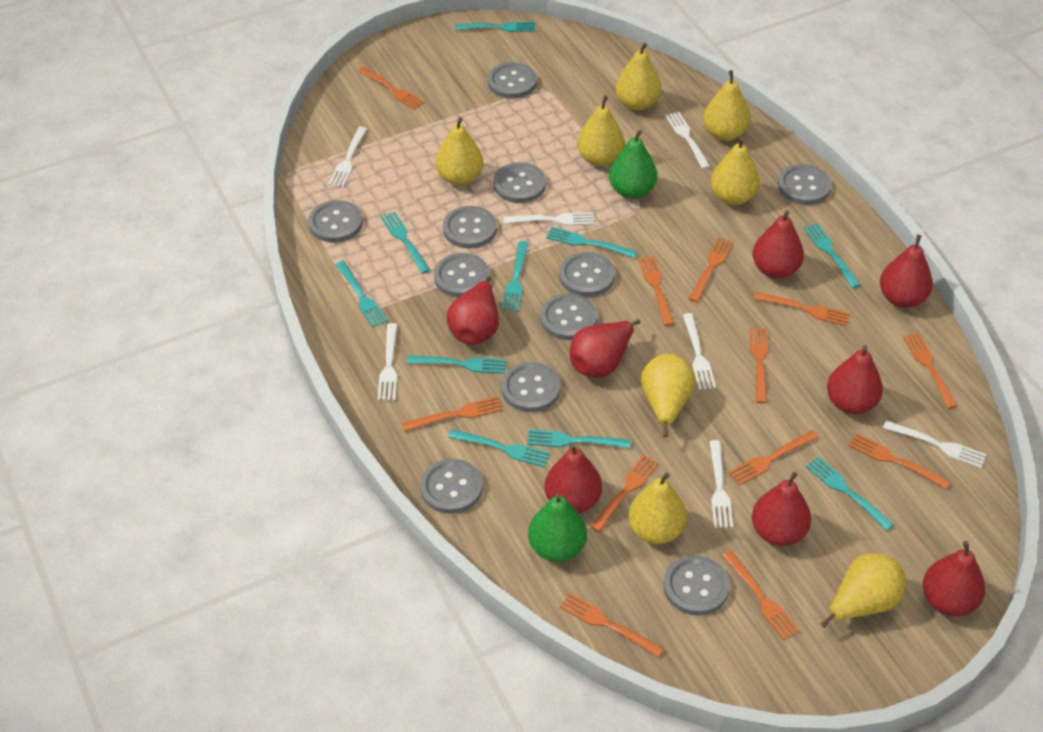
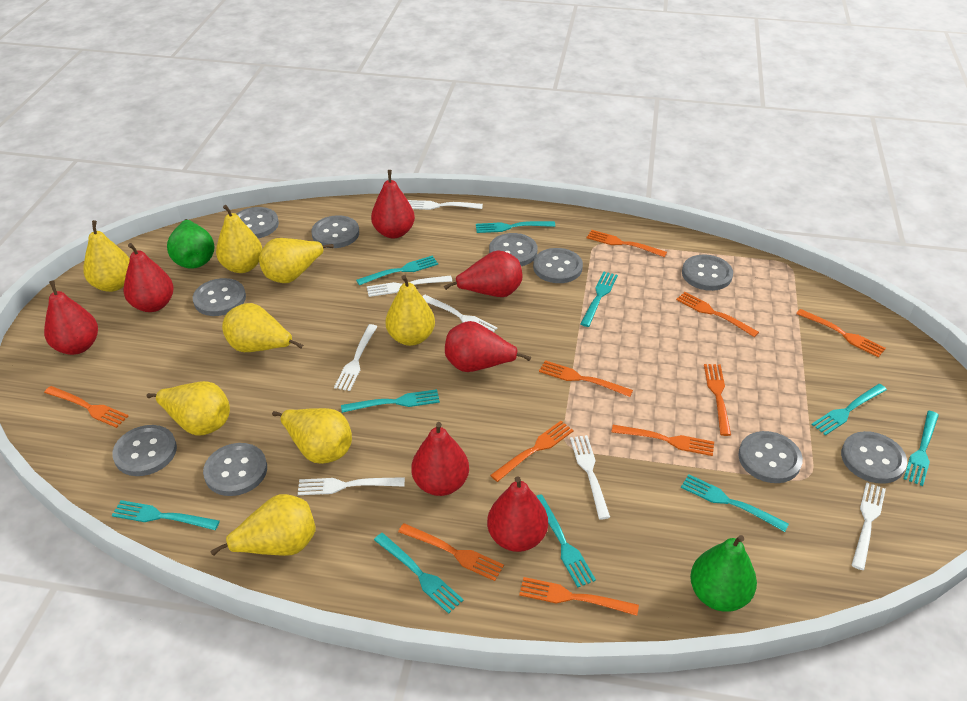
grey button: 11 -> 10
orange fork: 12 -> 10
red pear: 8 -> 7

